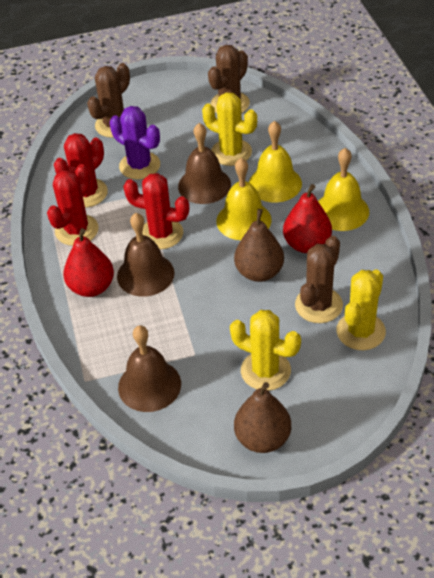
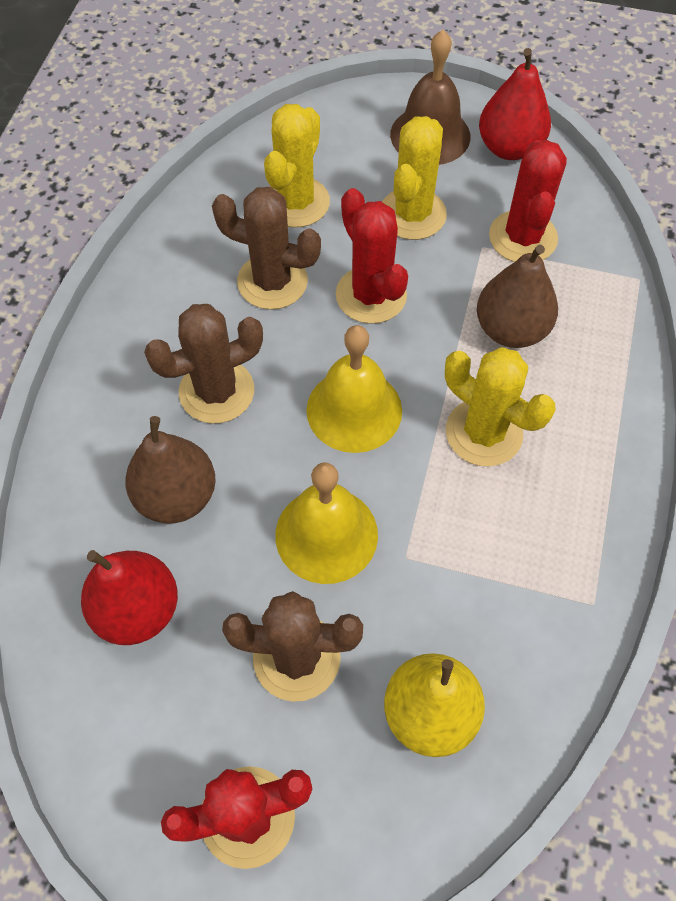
brown bell: 3 -> 1
purple cactus: 1 -> 0
yellow bell: 3 -> 2
yellow pear: 0 -> 1

